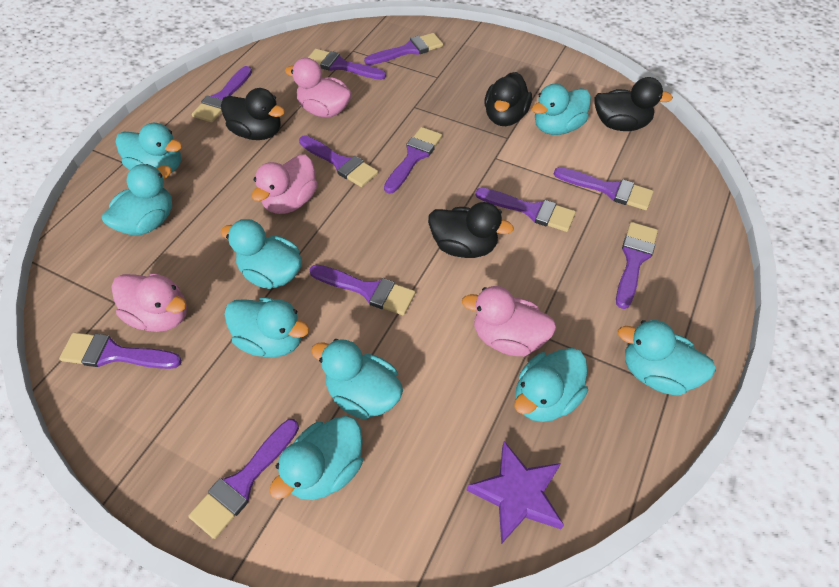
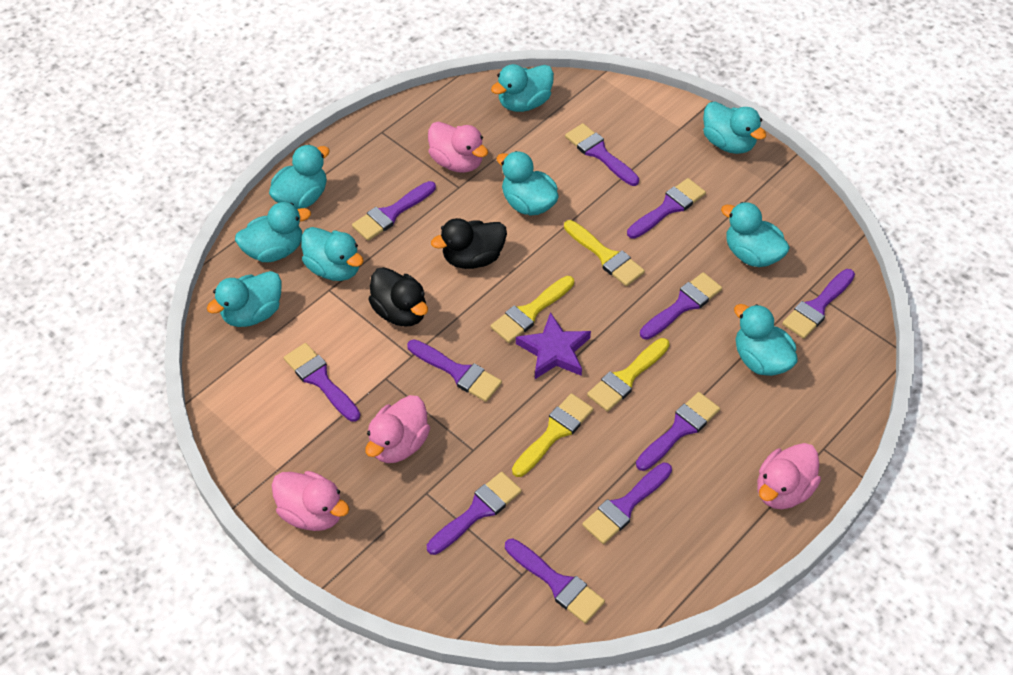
black duck: 4 -> 2
yellow brush: 0 -> 4

